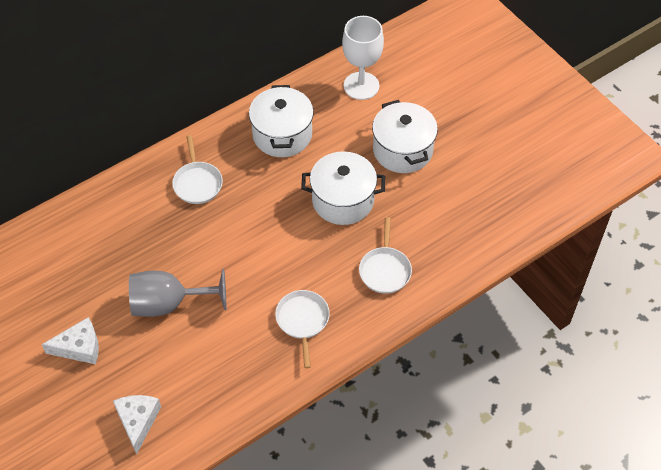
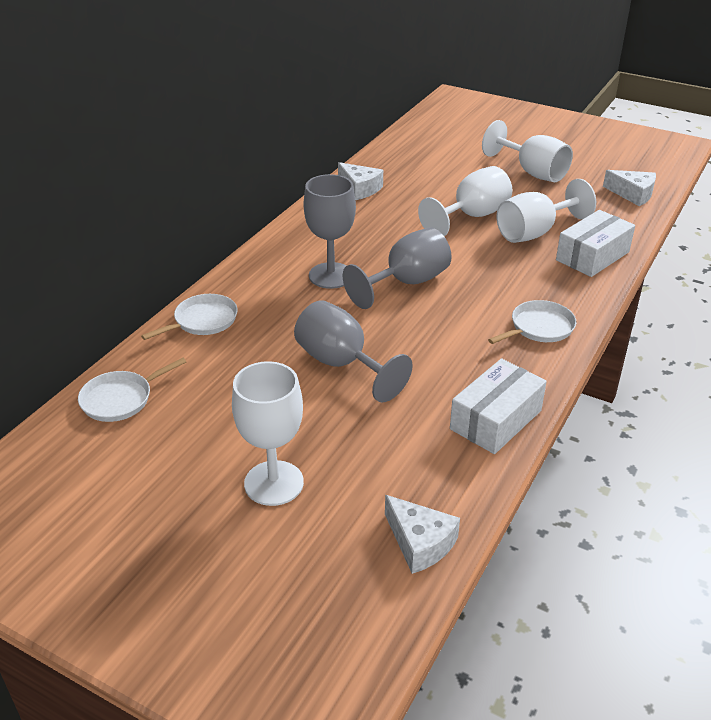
grey goblet: 1 -> 3
white box: 0 -> 2
white cheese: 2 -> 3
white goblet: 1 -> 4
white pot: 3 -> 0

